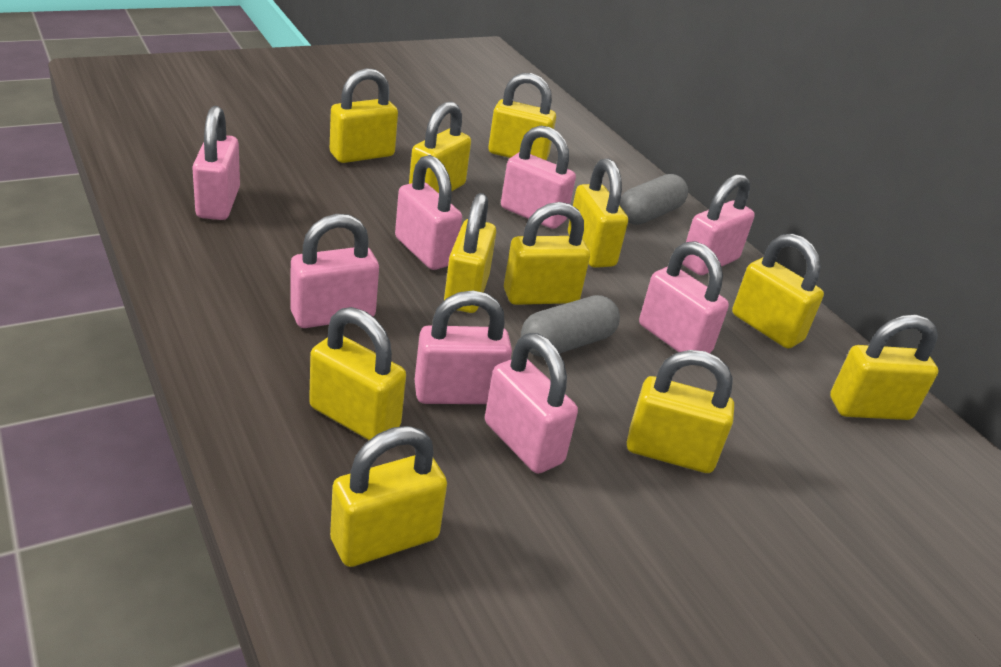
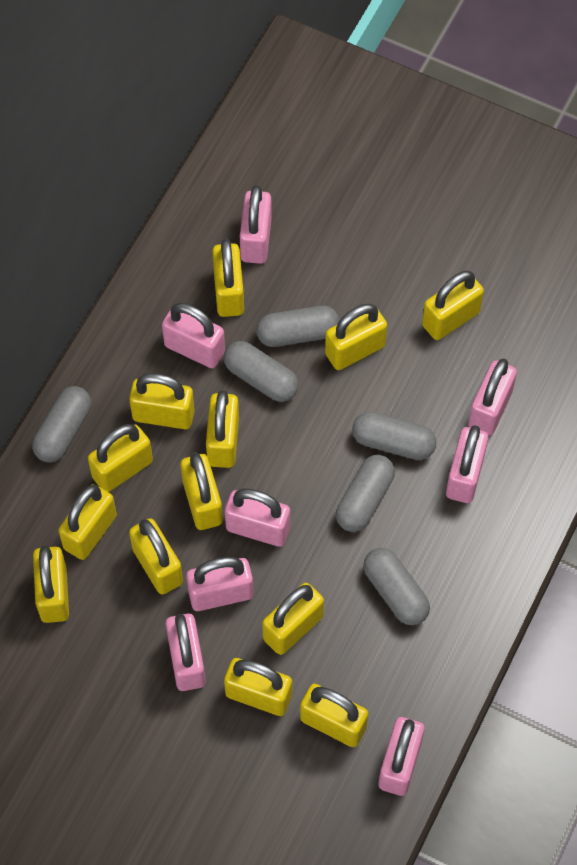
grey capsule: 2 -> 6
yellow padlock: 11 -> 13

